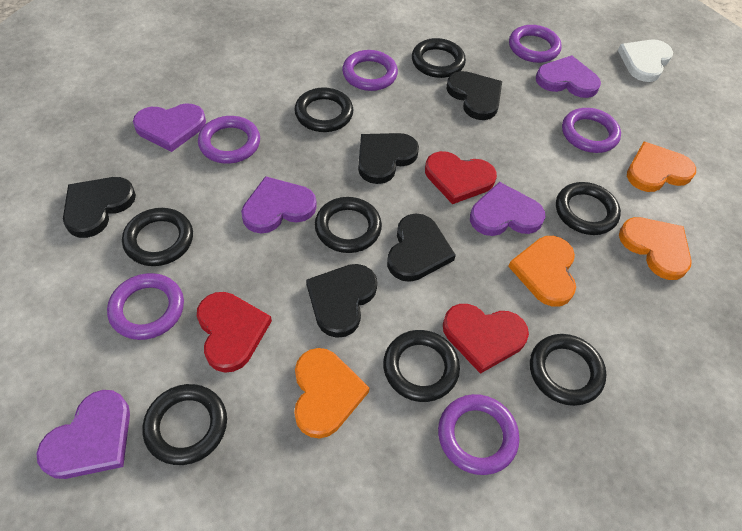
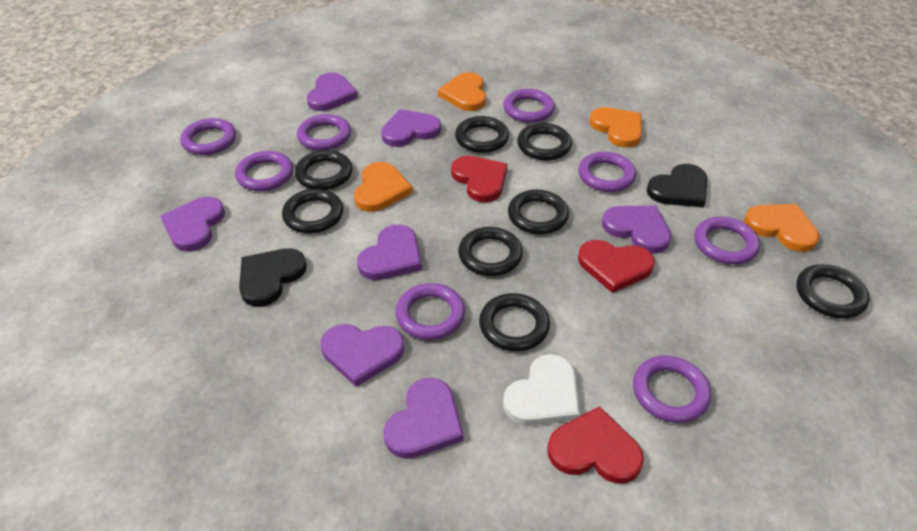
black heart: 5 -> 2
purple heart: 5 -> 7
purple ring: 6 -> 8

